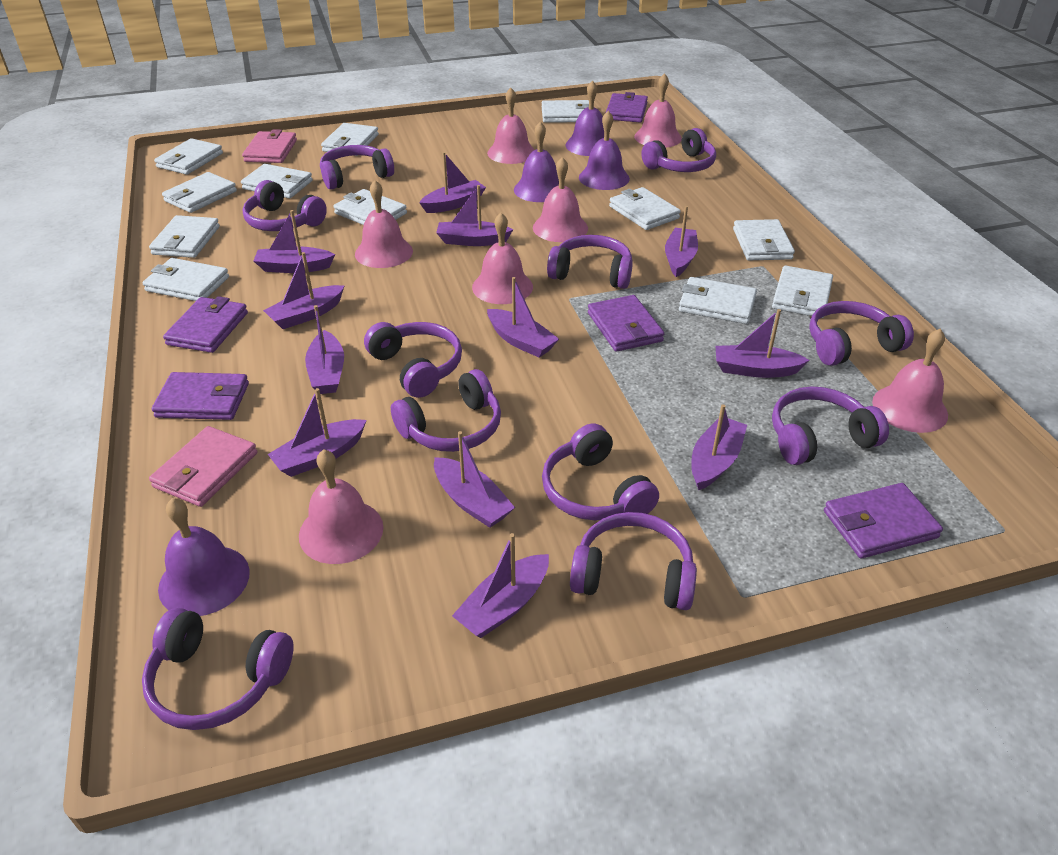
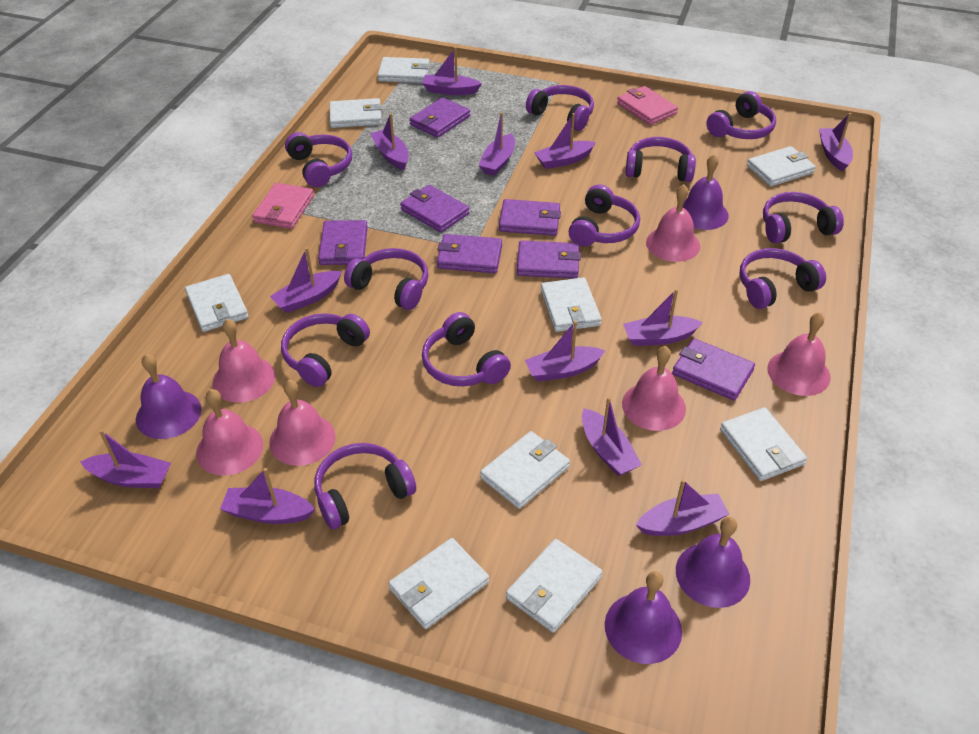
pink bell: 7 -> 6
purple wallet: 5 -> 7
white wallet: 12 -> 9

